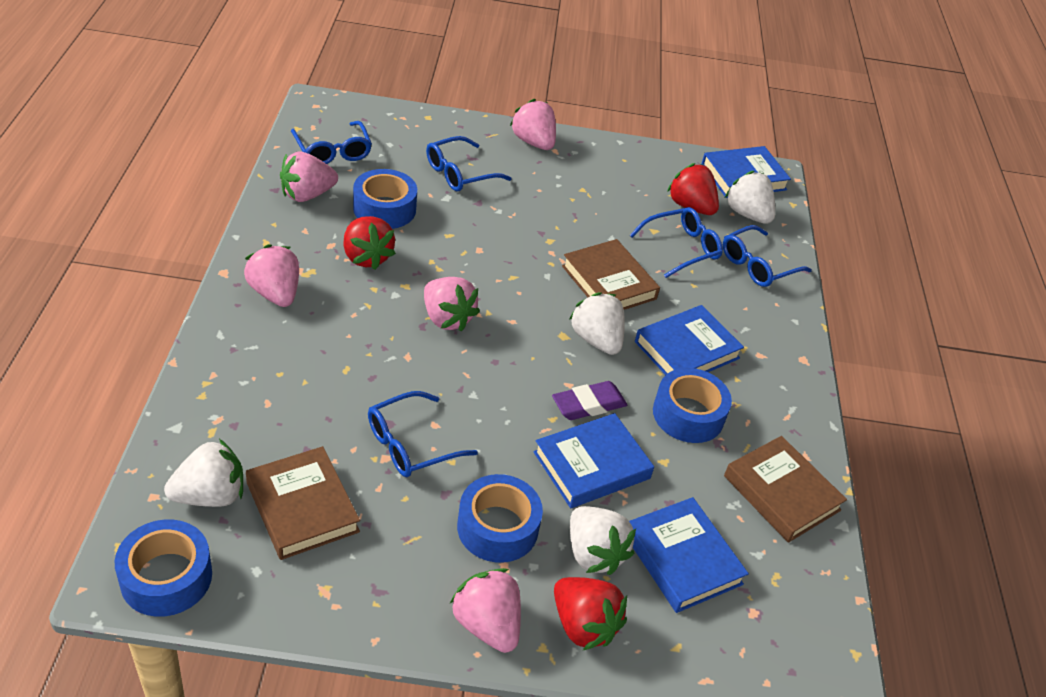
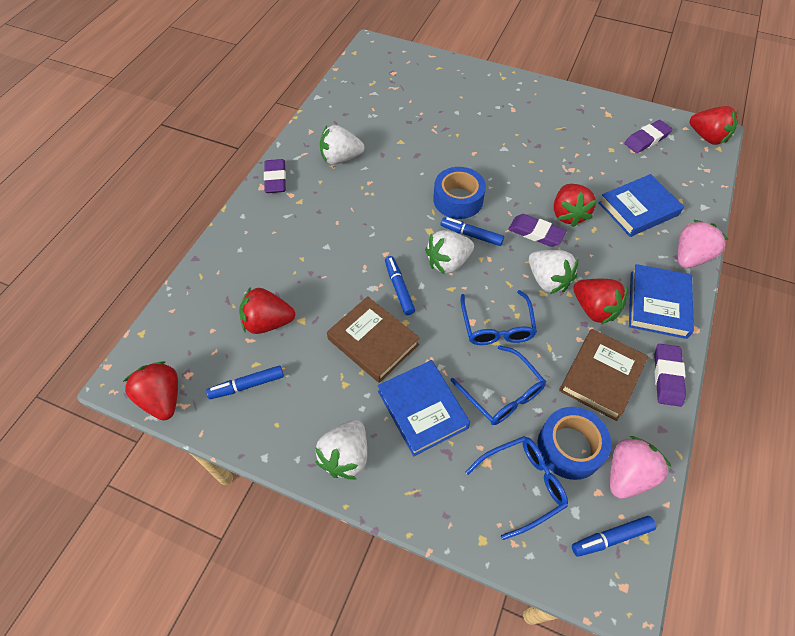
blue book: 4 -> 3
blue glasses: 5 -> 3
blue marker: 0 -> 4
blue tape: 4 -> 2
brown book: 3 -> 2
pink strawberry: 5 -> 2
purple eraser: 1 -> 4
red strawberry: 3 -> 5

